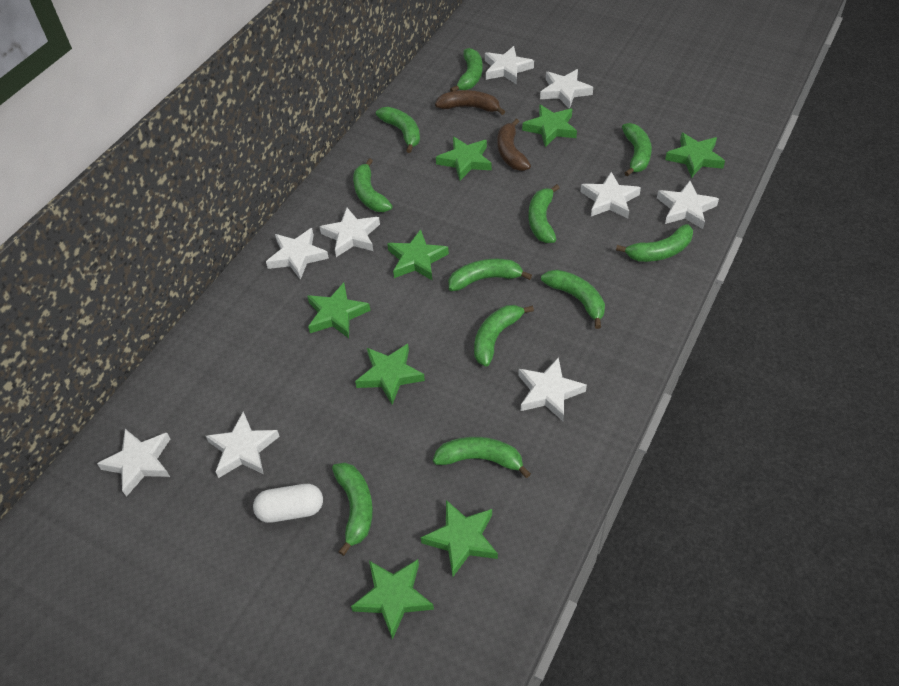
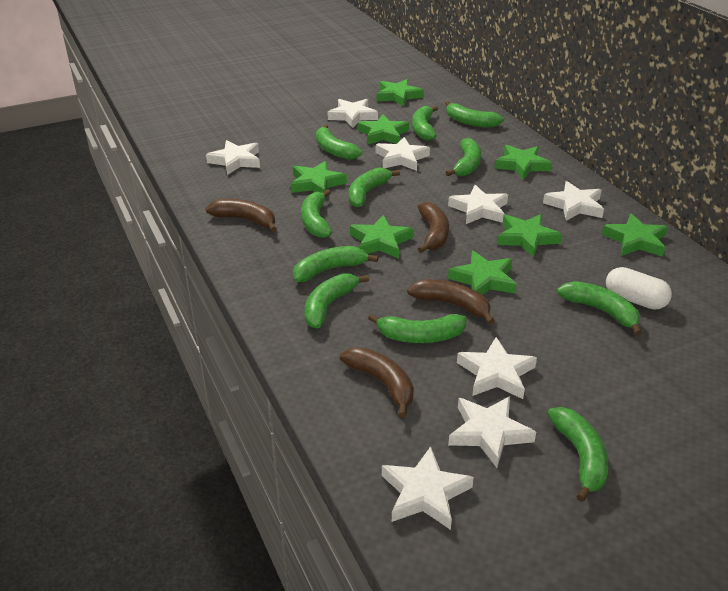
brown banana: 2 -> 4
white star: 9 -> 8

